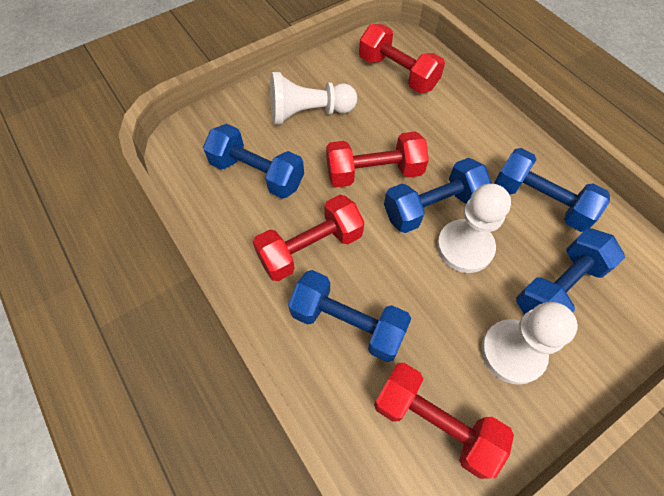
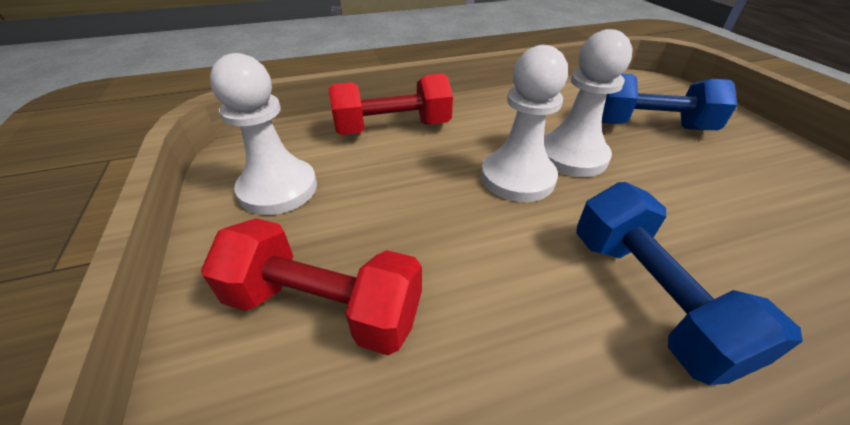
blue dumbbell: 5 -> 2
red dumbbell: 4 -> 2

